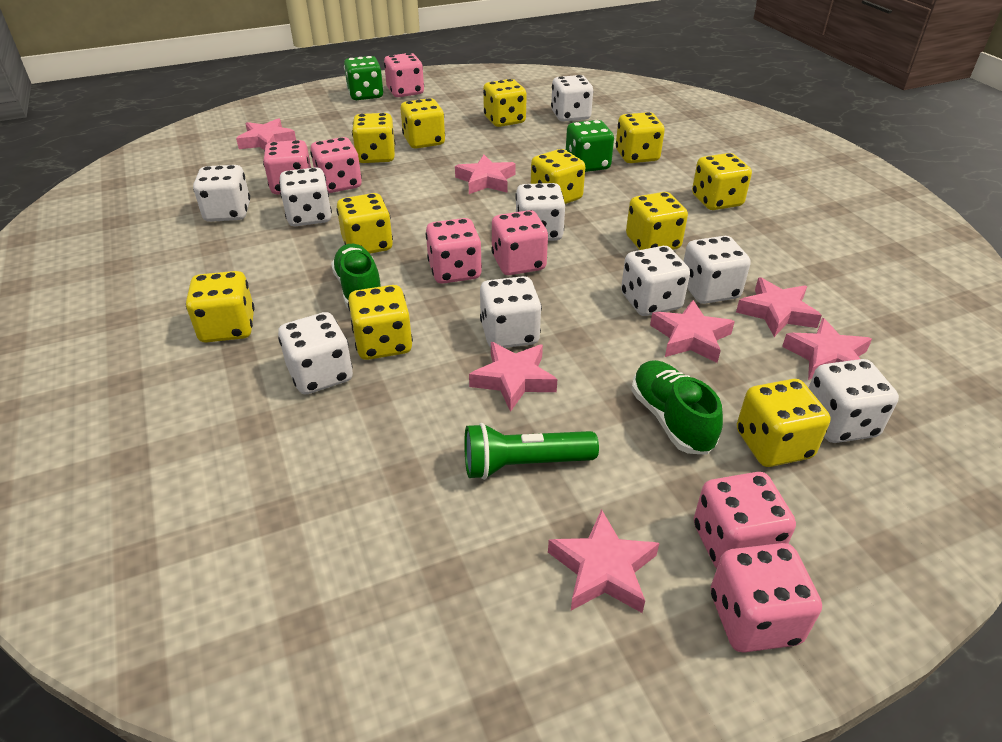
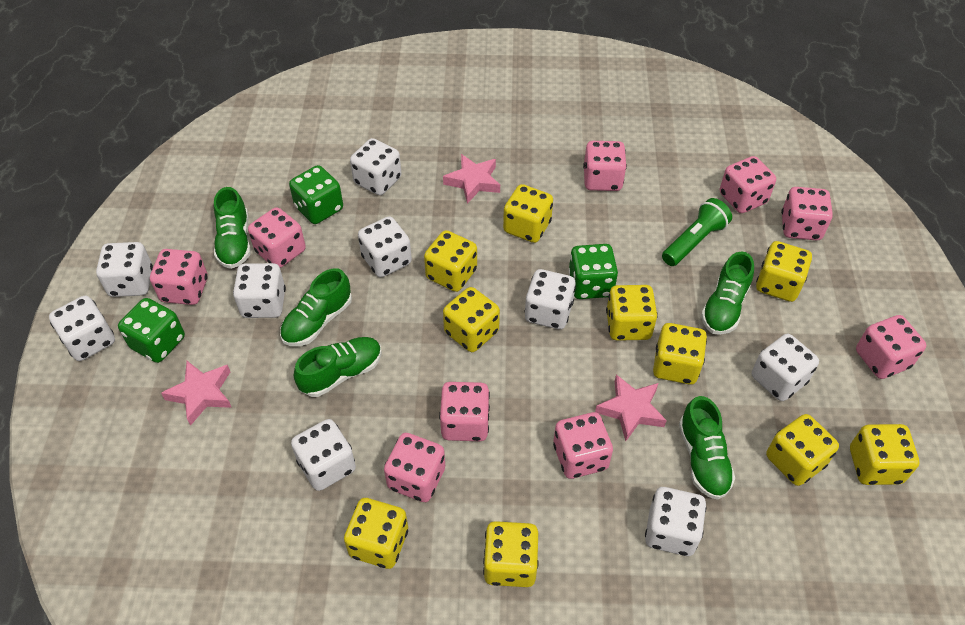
green dice: 2 -> 3
green shoe: 2 -> 5
pink dice: 7 -> 9
pink star: 7 -> 3
yellow dice: 11 -> 10

